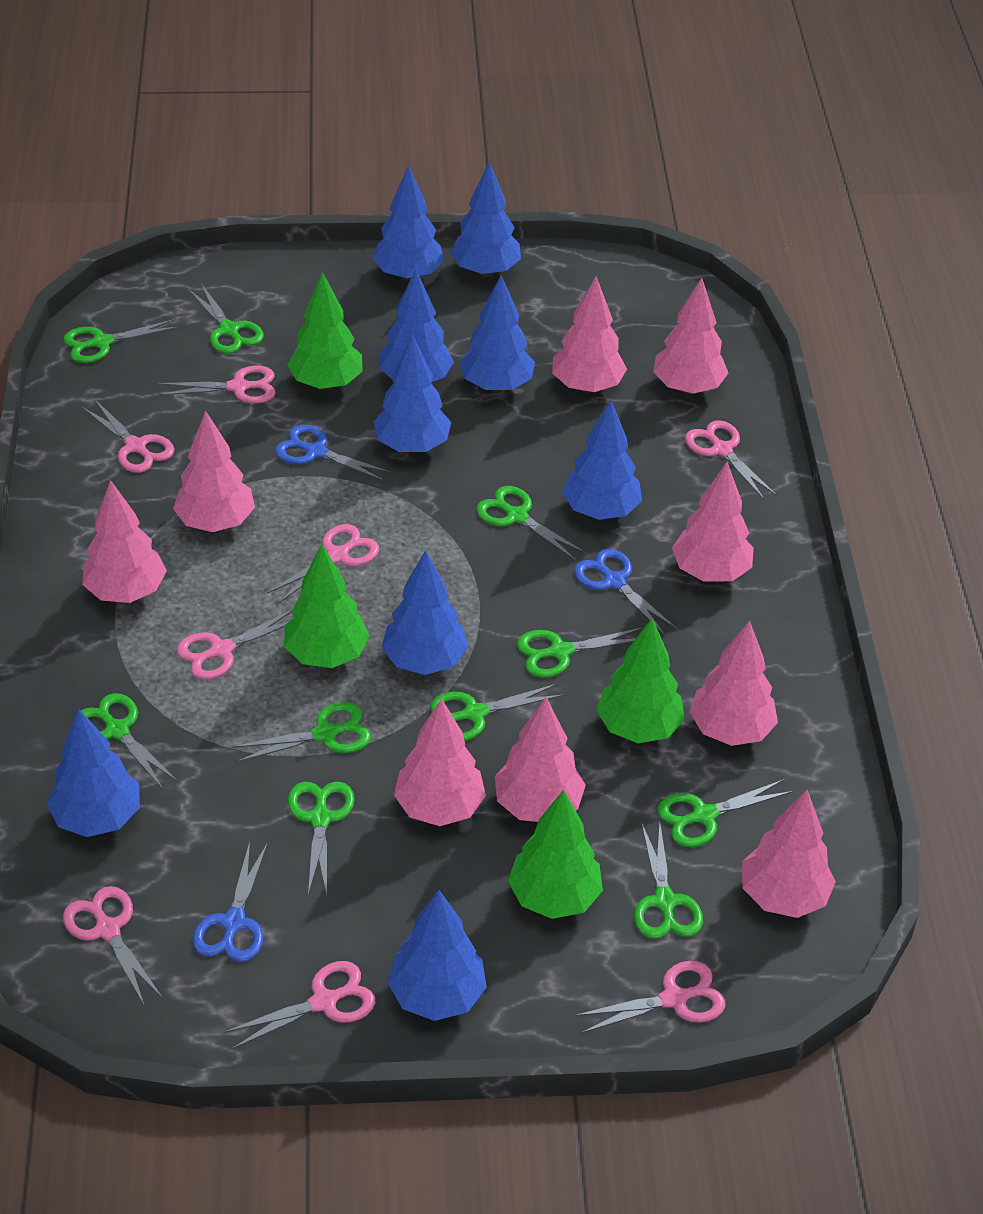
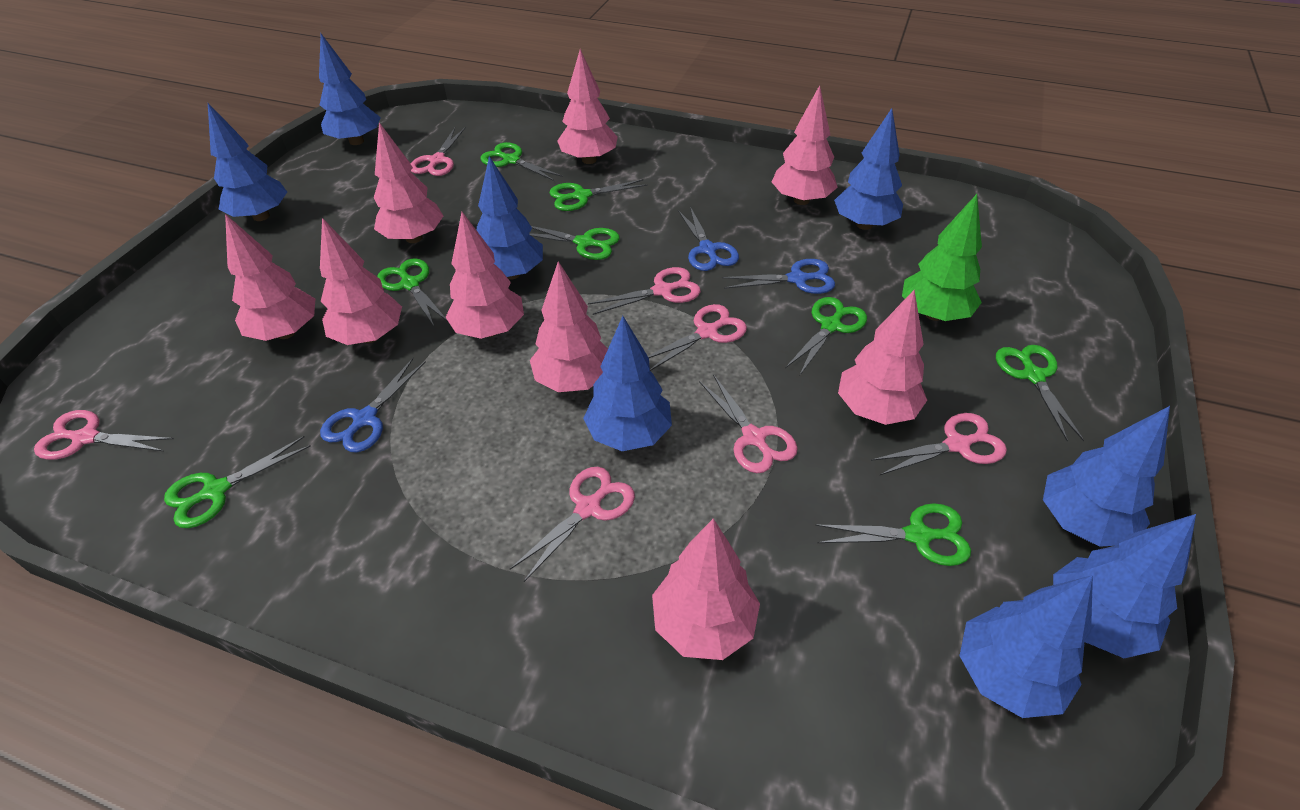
blue tree: 9 -> 8
green scissors: 10 -> 8
green tree: 4 -> 1
pink scissors: 8 -> 7

